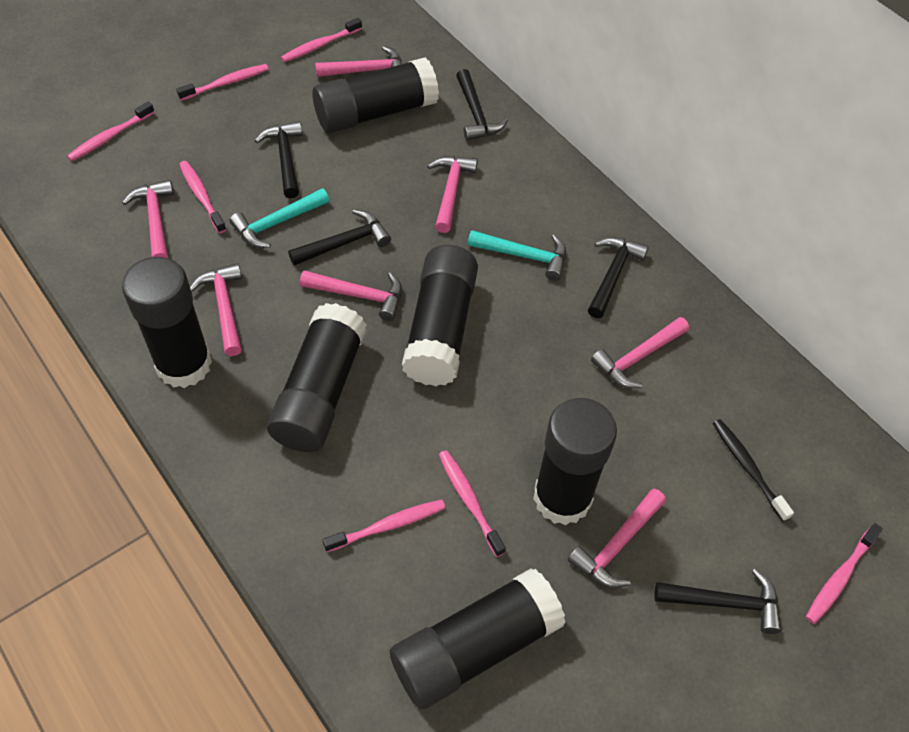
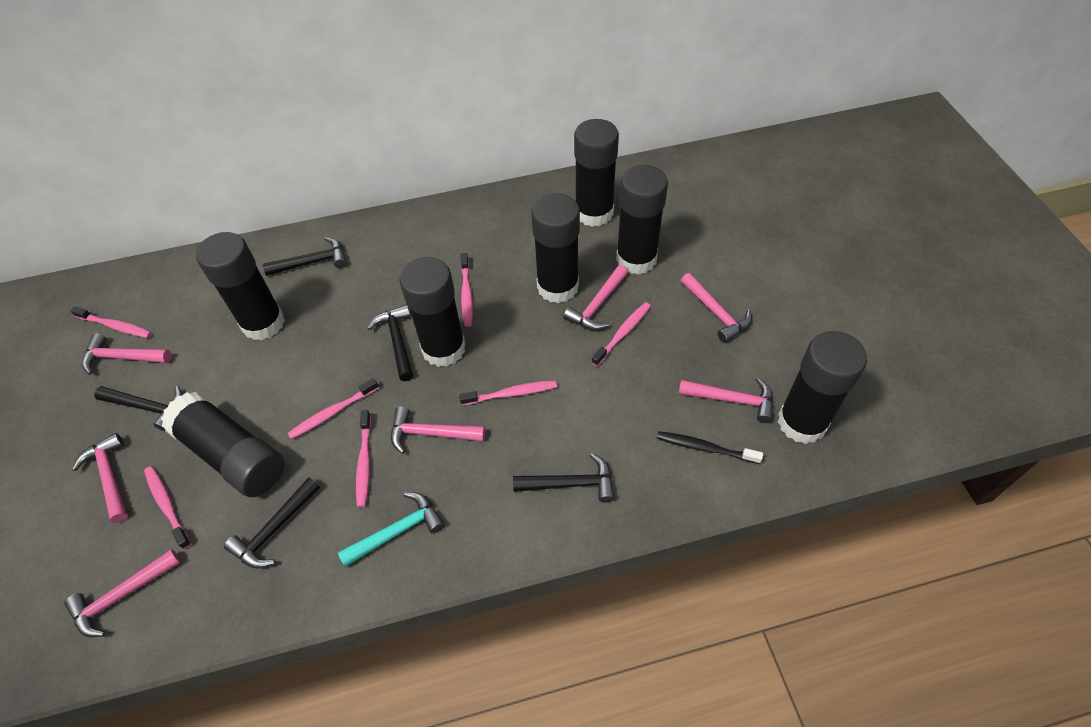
black glue stick: 6 -> 7
turquoise hammer: 2 -> 1

